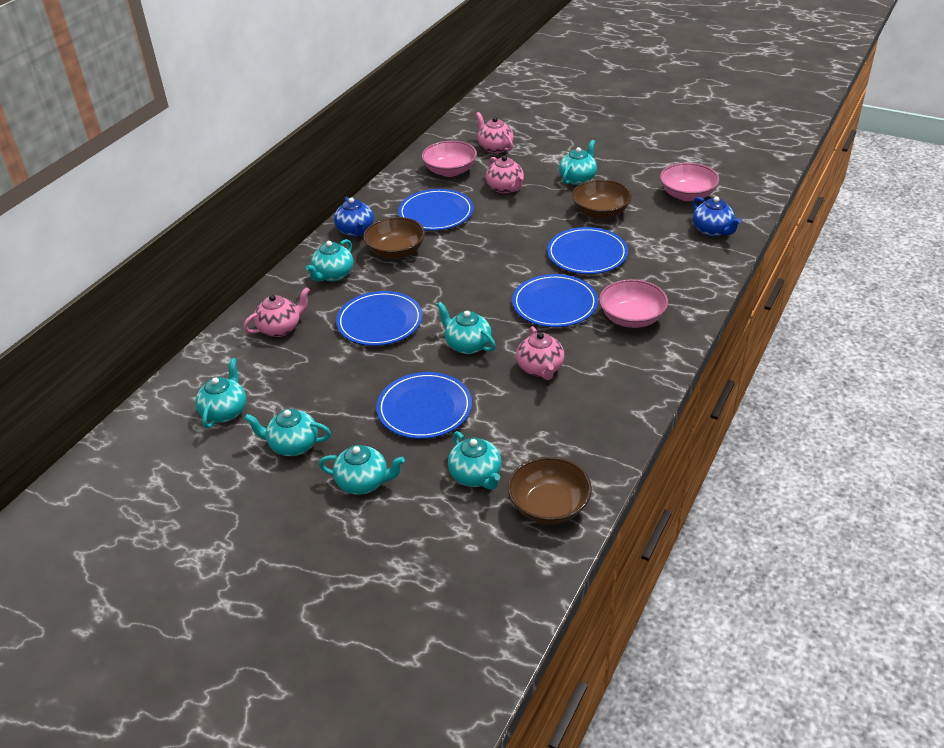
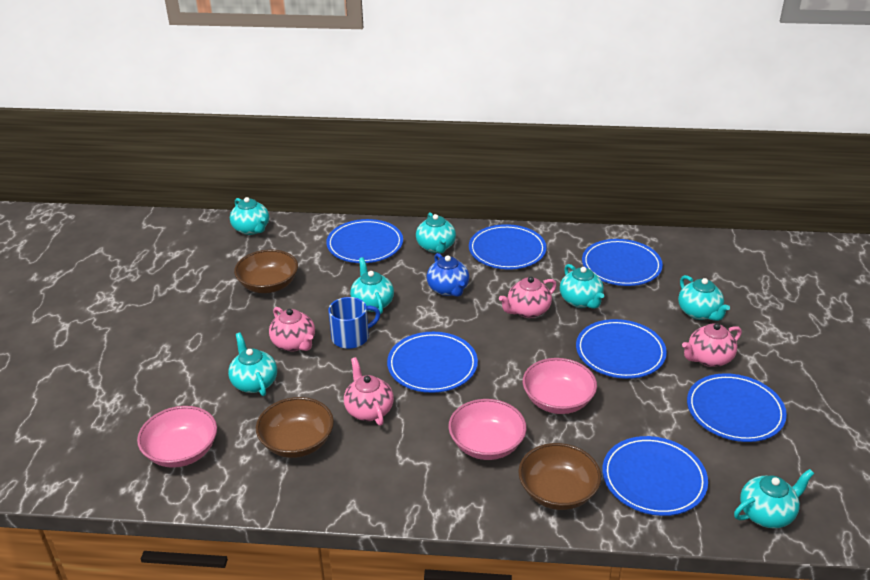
blue mug: 0 -> 1
blue plate: 5 -> 7
blue teapot: 2 -> 1

